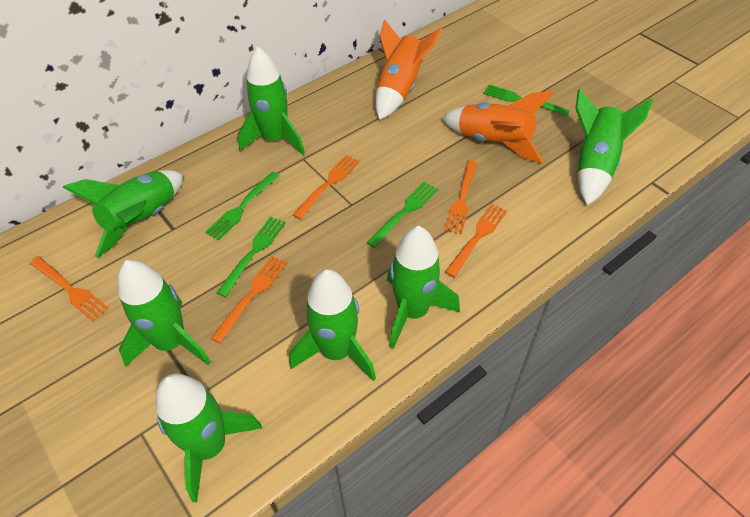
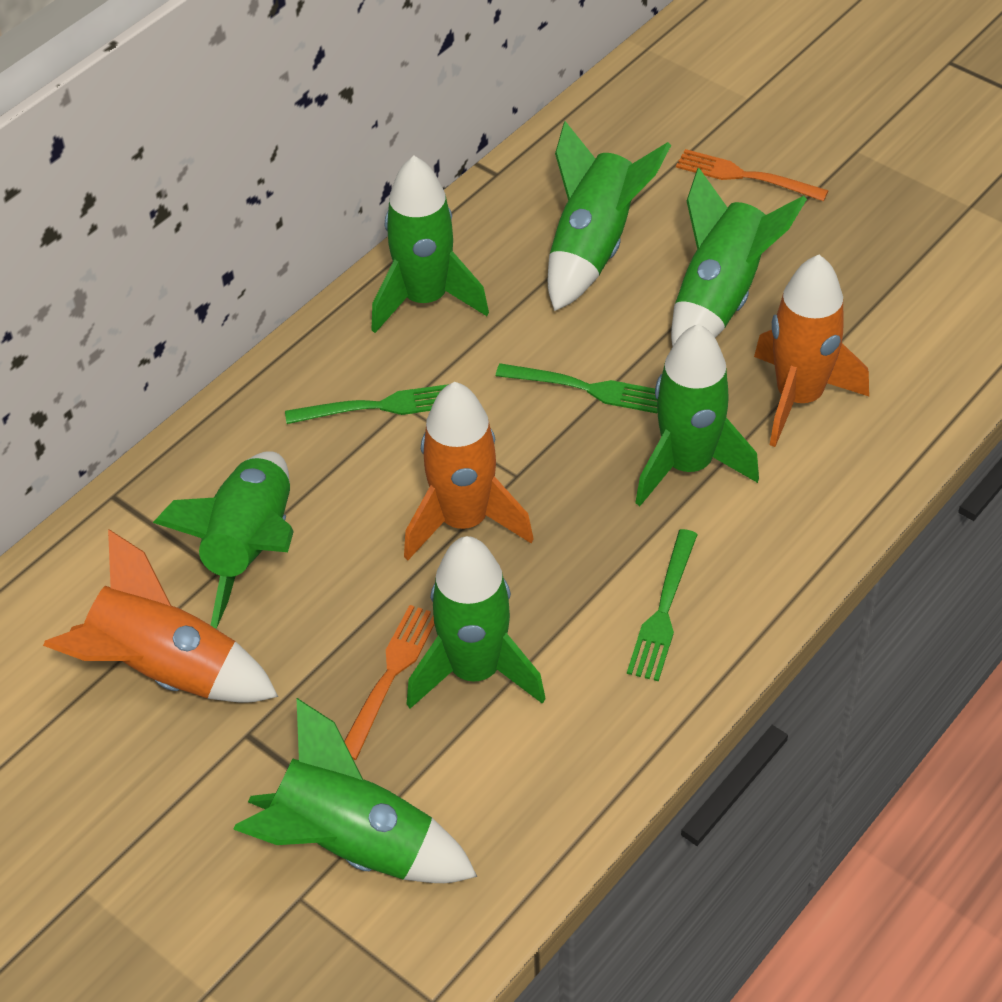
green fork: 4 -> 3
orange fork: 5 -> 2
orange rocket: 2 -> 3

